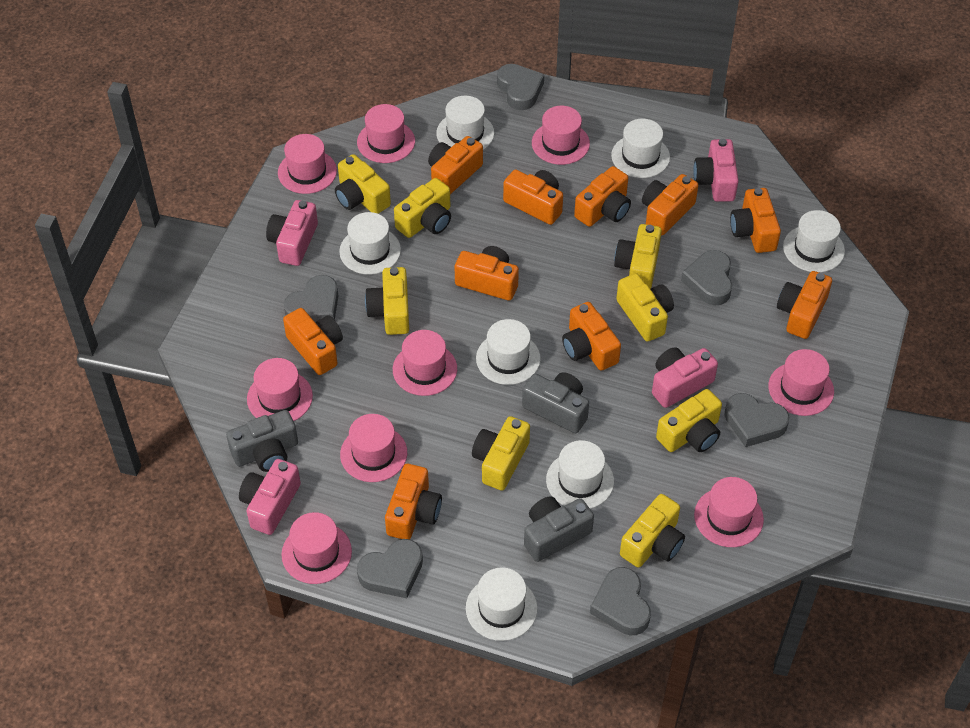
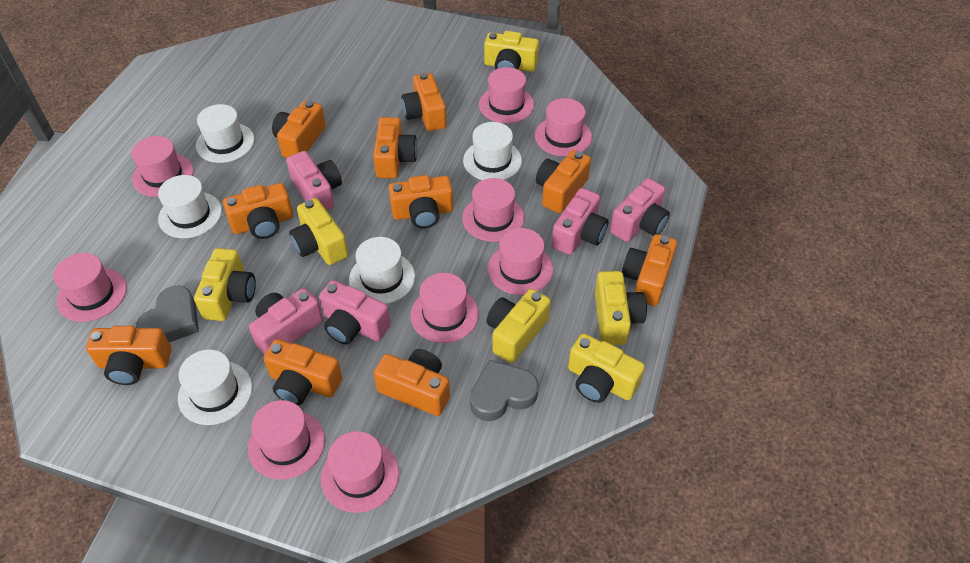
grey camera: 3 -> 0
grey heart: 6 -> 2
pink camera: 4 -> 5
white hat: 7 -> 5
yellow camera: 8 -> 6

